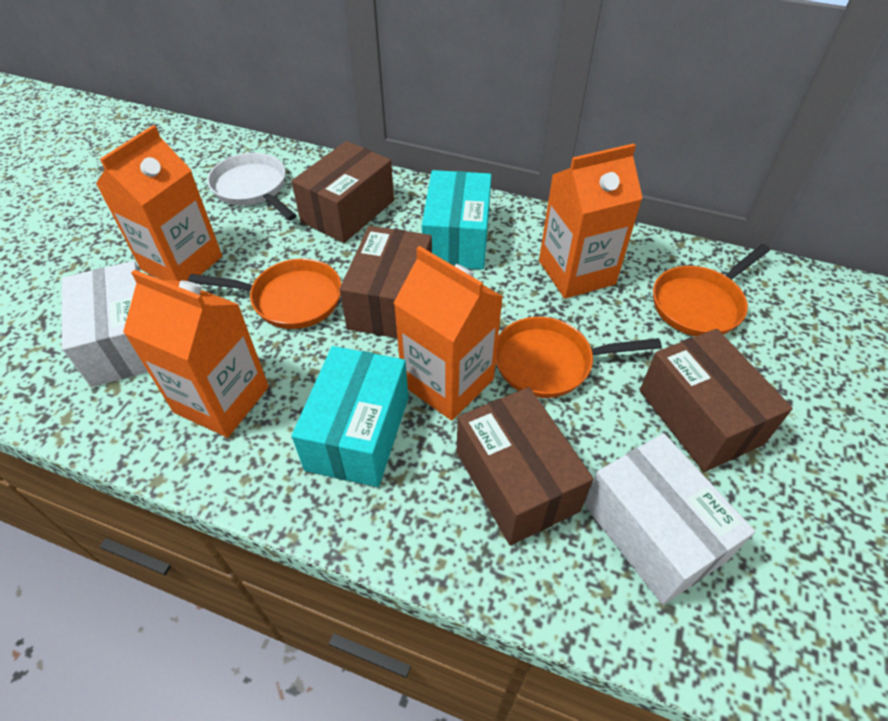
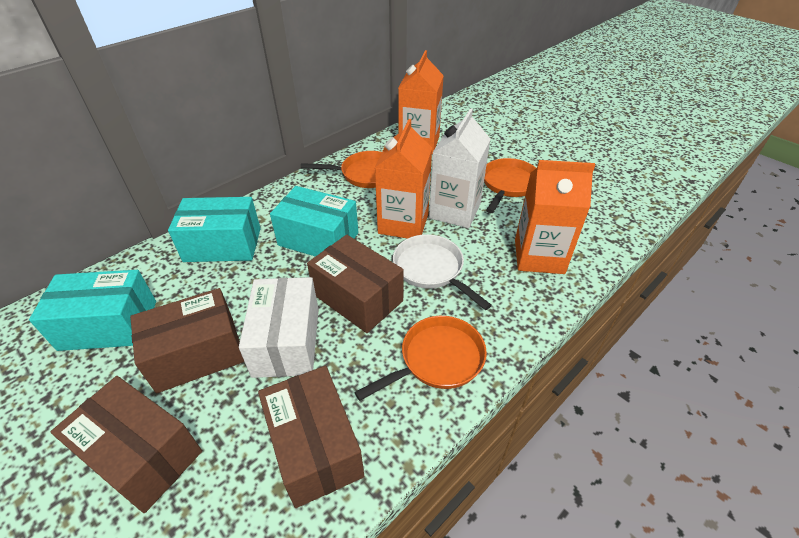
orange carton: 4 -> 3
turquoise box: 2 -> 3
white box: 2 -> 1
white carton: 0 -> 1

